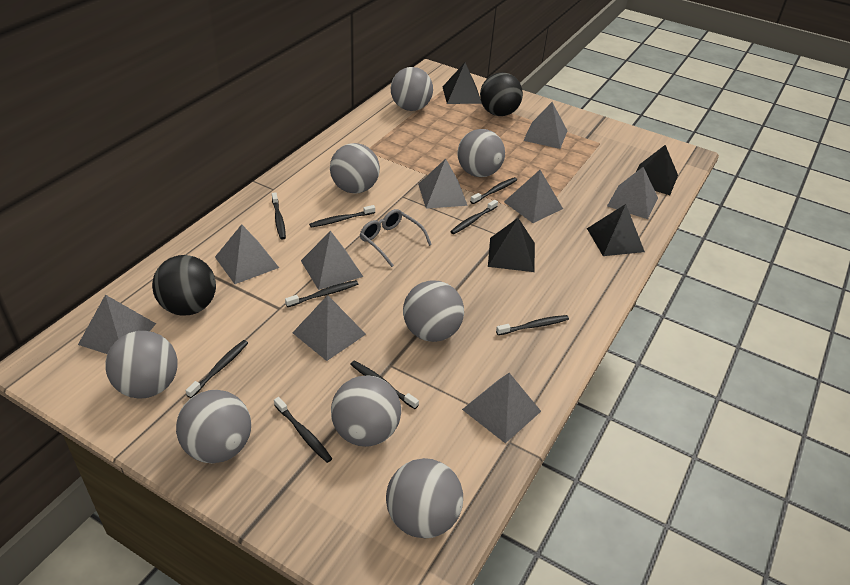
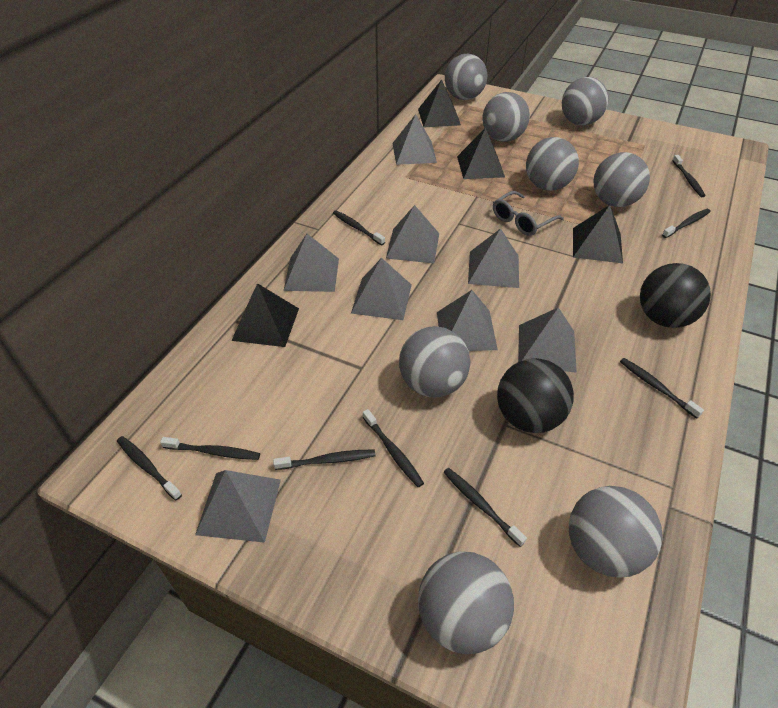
grey pyramid: 9 -> 8

